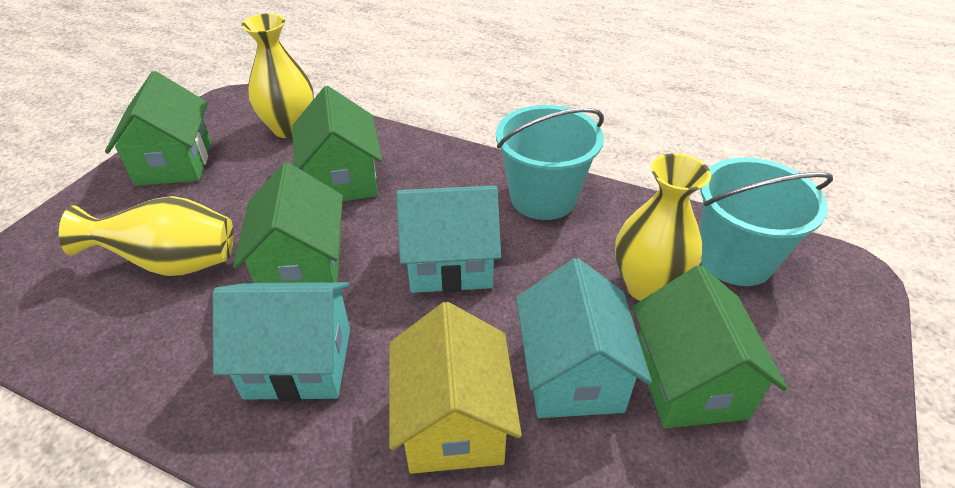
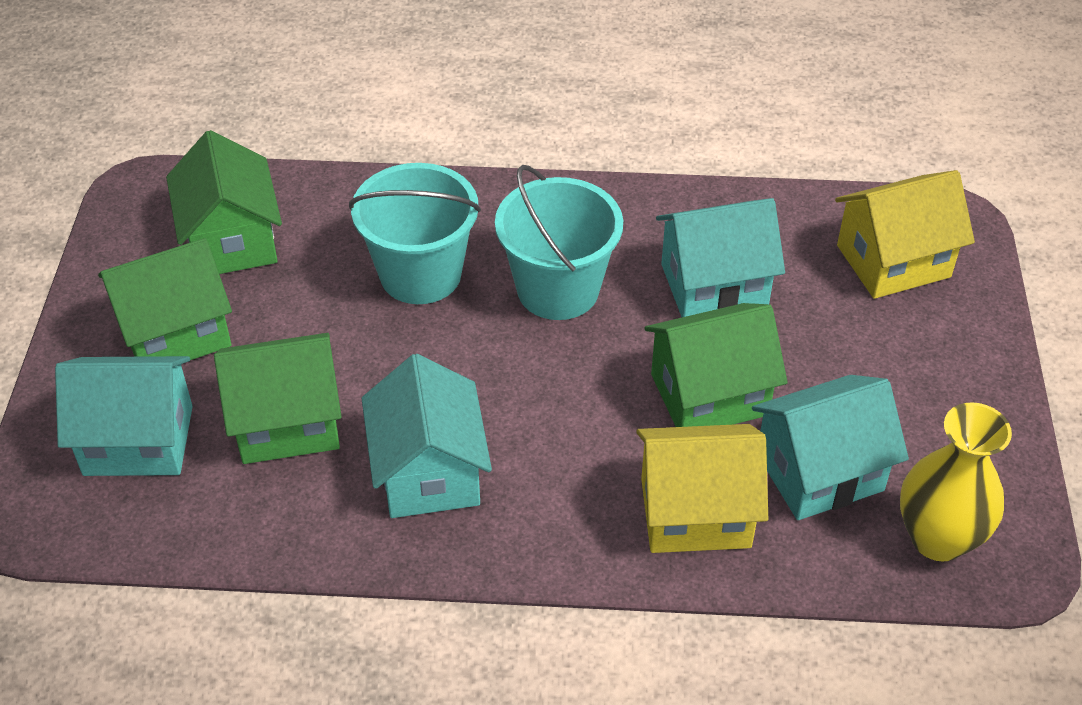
turquoise house: 3 -> 4
yellow house: 1 -> 2
yellow vase: 3 -> 1

